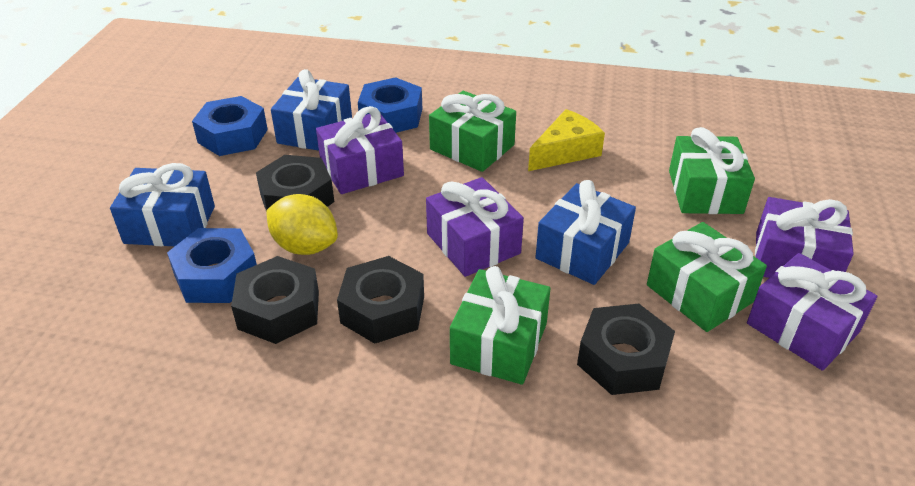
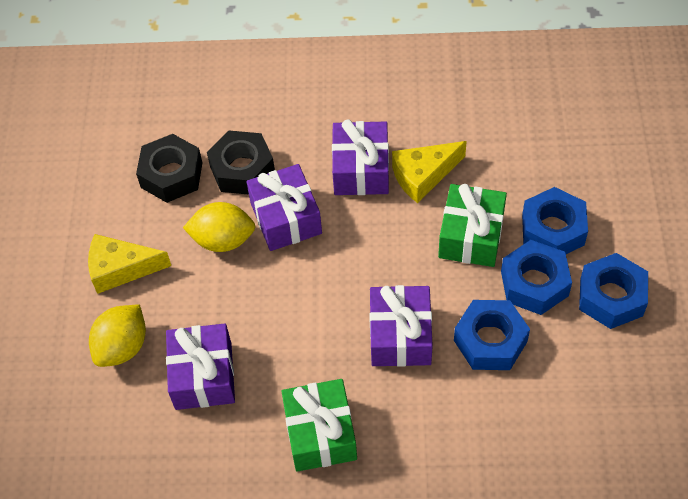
black nut: 4 -> 2
blue gift: 3 -> 0
blue nut: 3 -> 4
green gift: 4 -> 2
yellow cheese: 1 -> 2
yellow lemon: 1 -> 2

